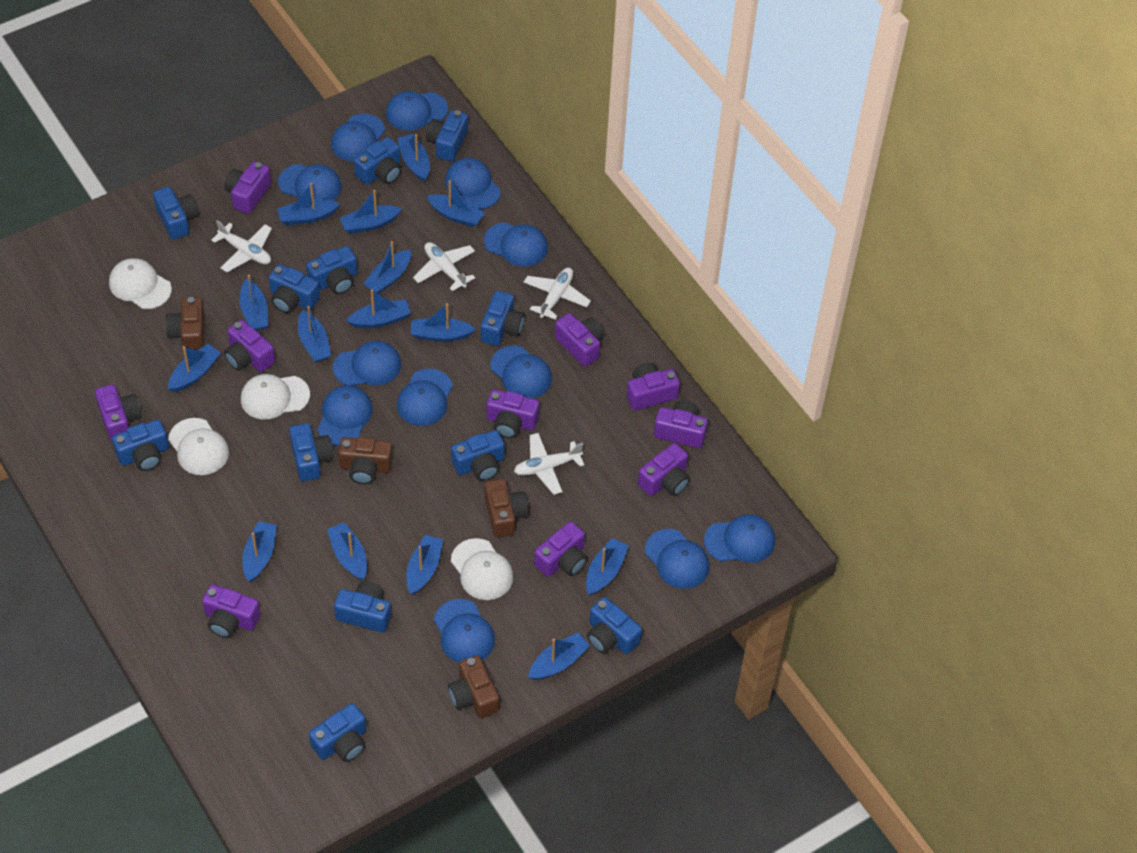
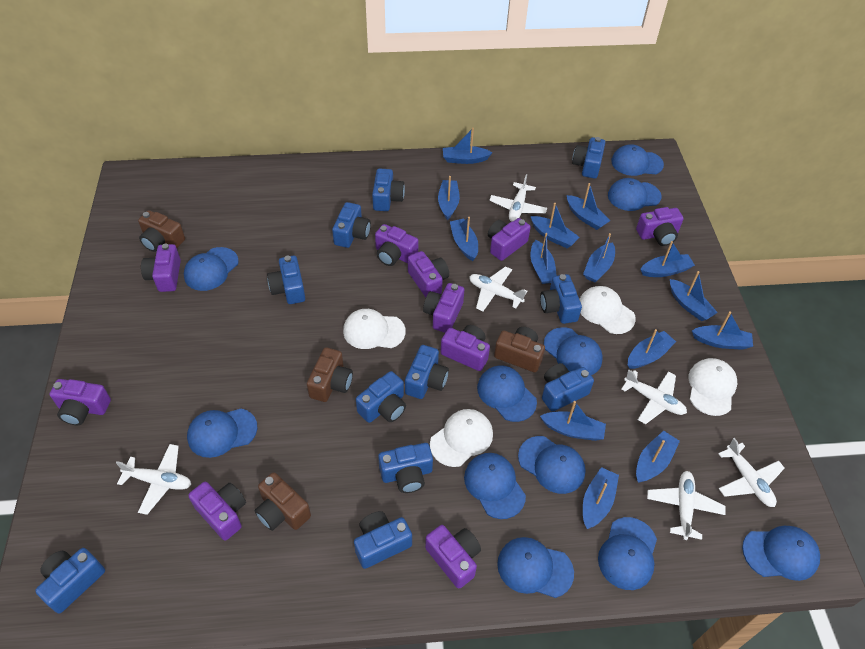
blue boat: 15 -> 14
blue camera: 12 -> 11
blue cap: 12 -> 11
white plane: 4 -> 6

